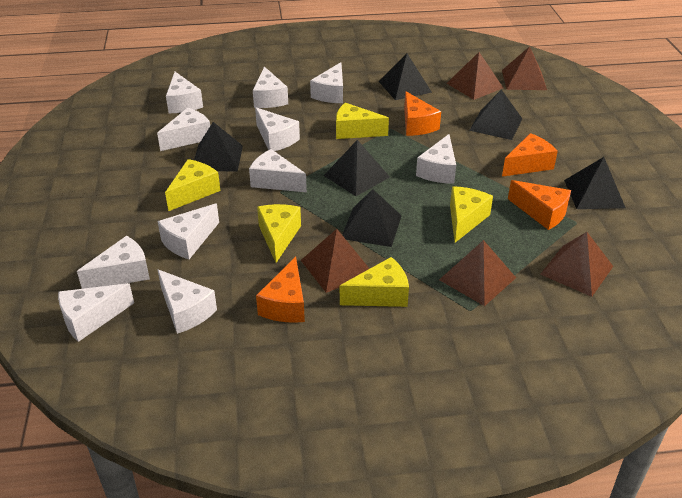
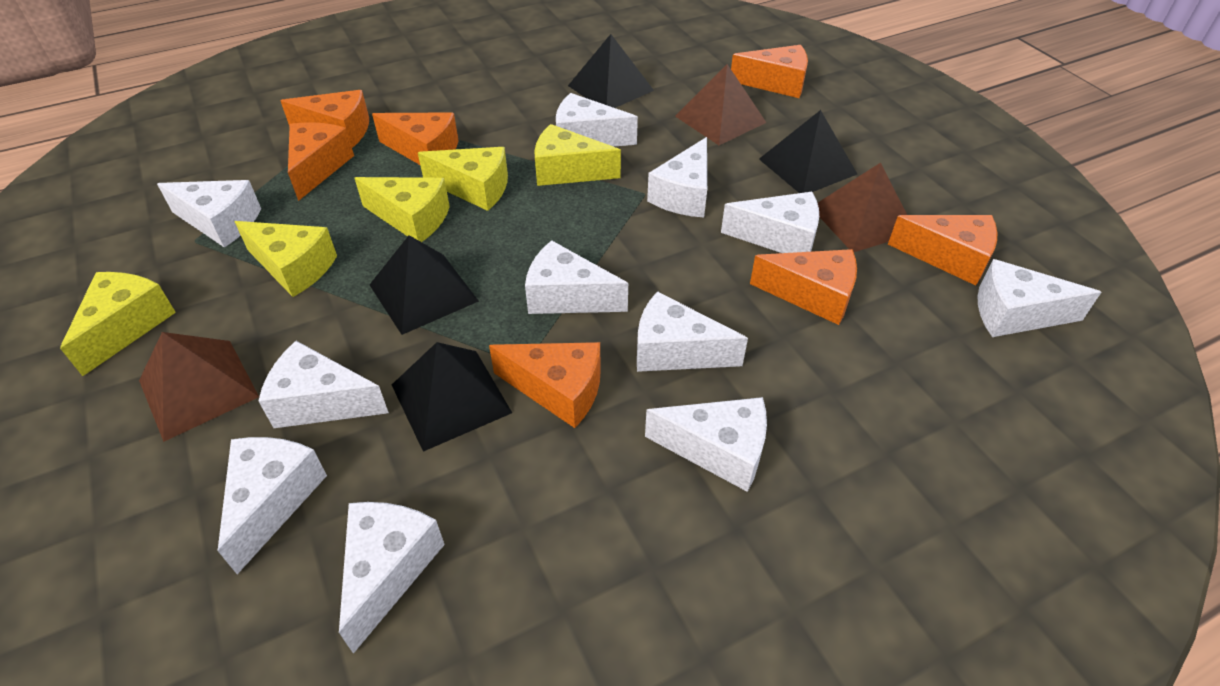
black pyramid: 6 -> 4
brown pyramid: 5 -> 3
orange cheese: 4 -> 7

